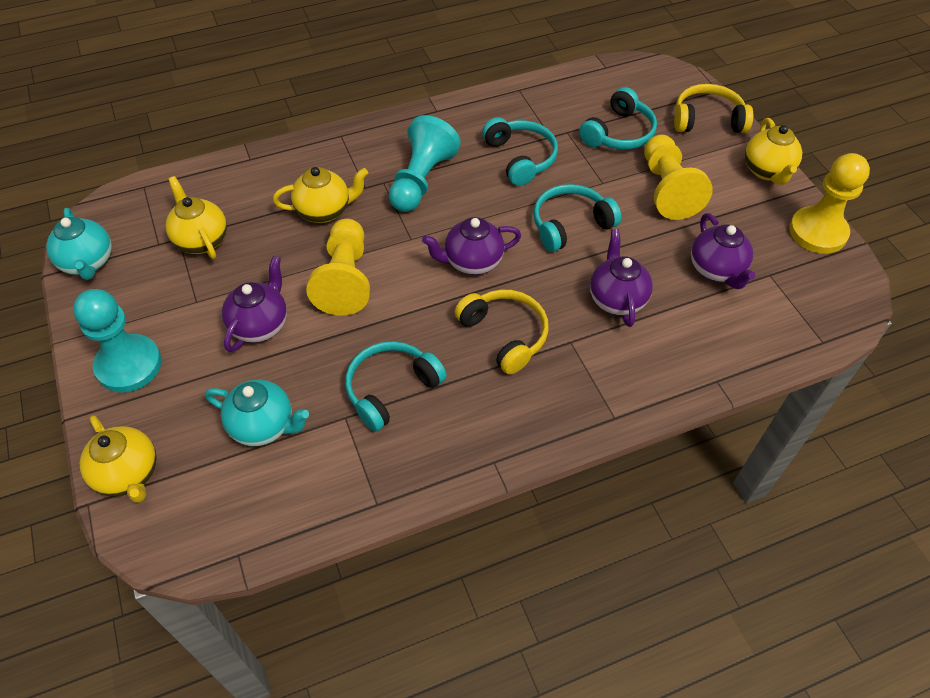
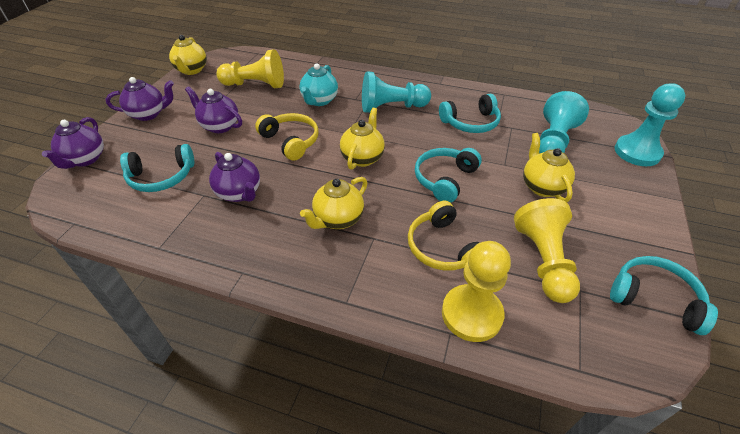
turquoise pawn: 2 -> 3
turquoise teapot: 2 -> 1

